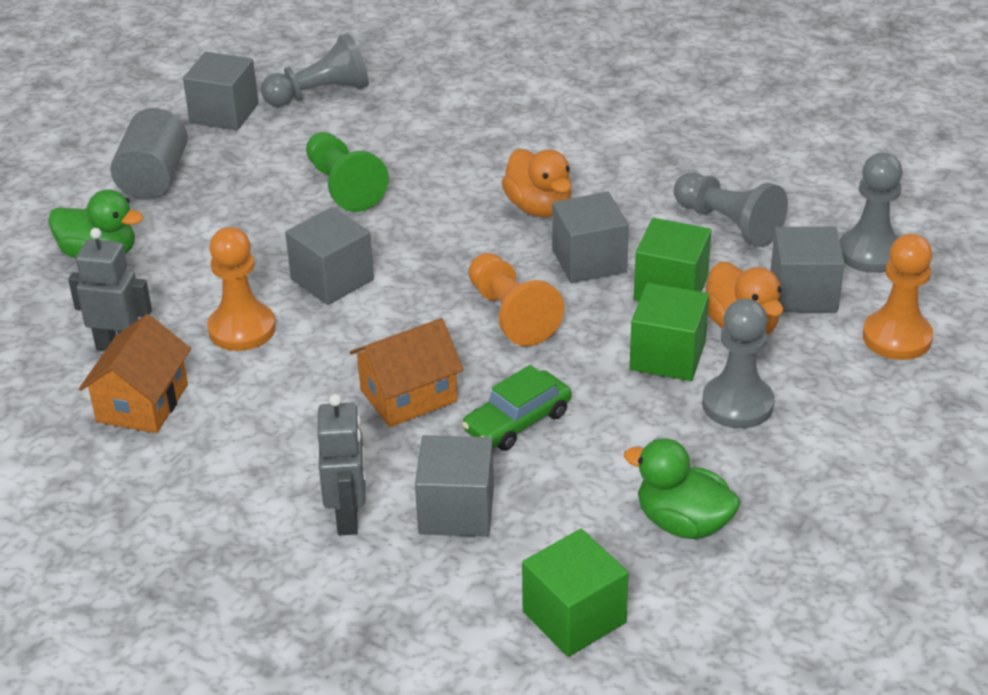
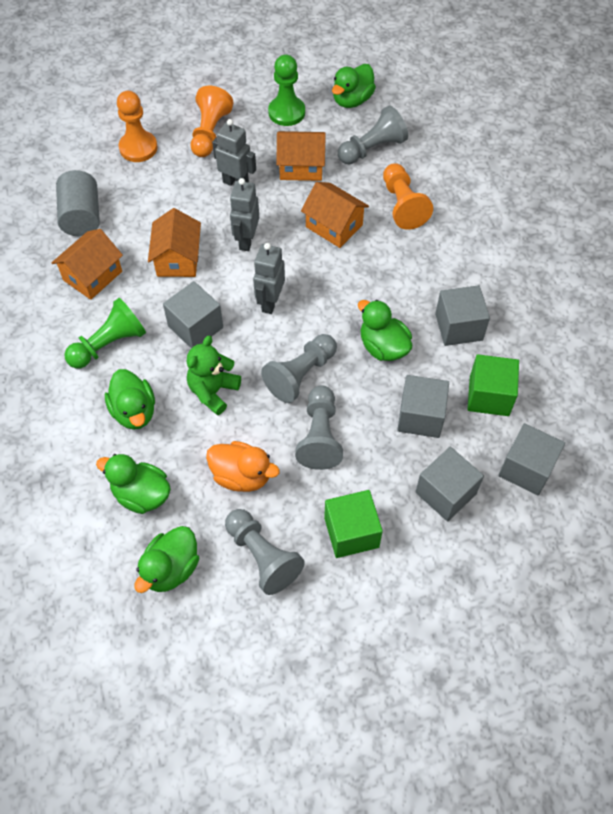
green car: 1 -> 0
green cube: 3 -> 2
green duck: 2 -> 5
green pawn: 1 -> 2
green teddy bear: 0 -> 1
grey robot: 2 -> 3
orange duck: 2 -> 1
orange house: 2 -> 4

